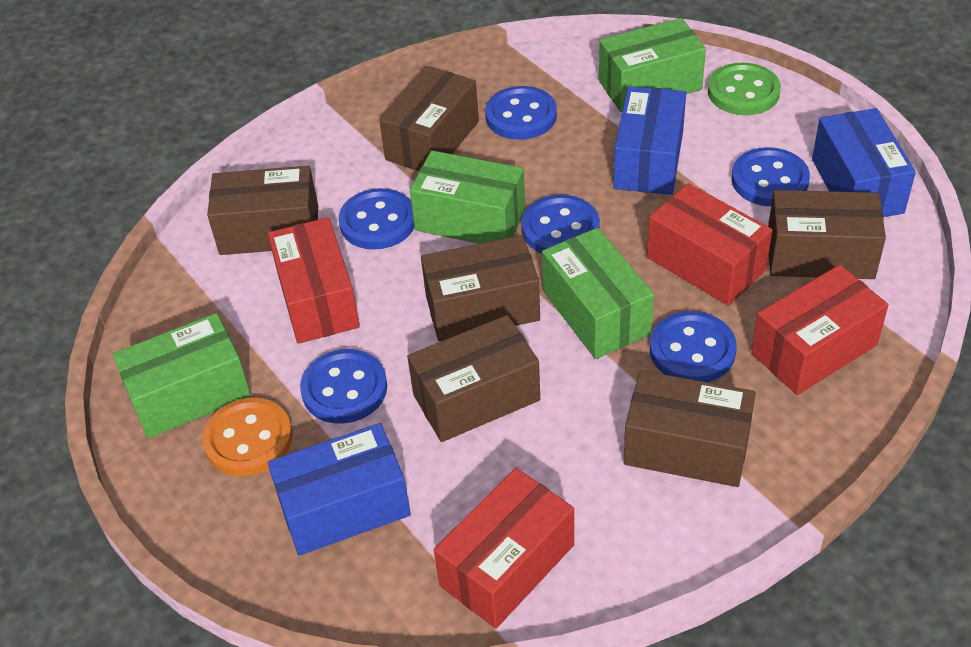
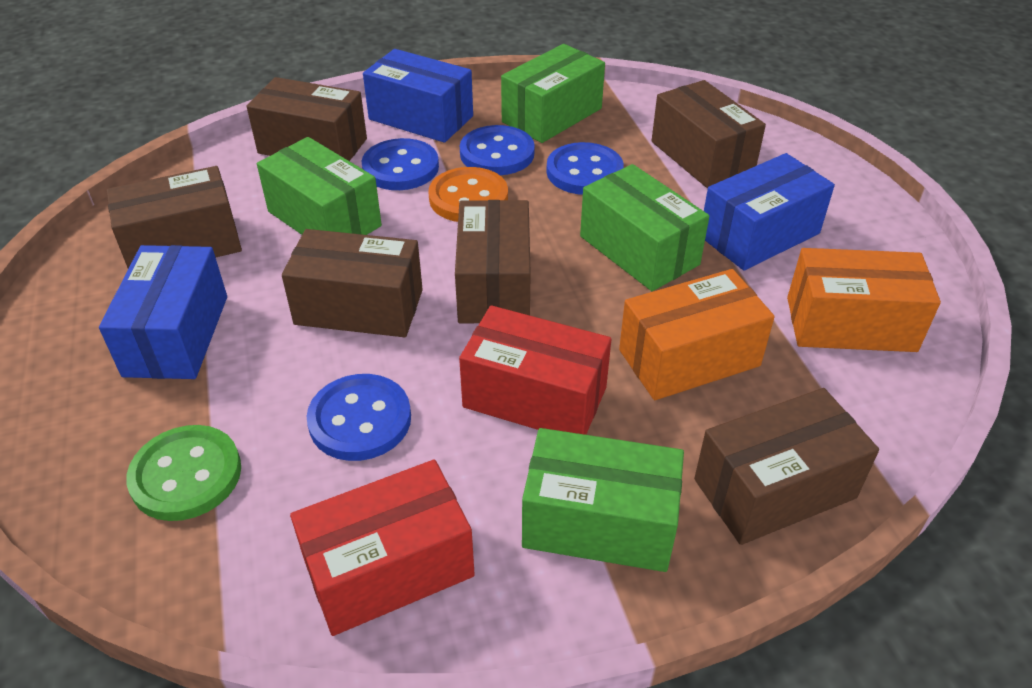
blue button: 6 -> 4
orange box: 0 -> 2
red box: 4 -> 2

